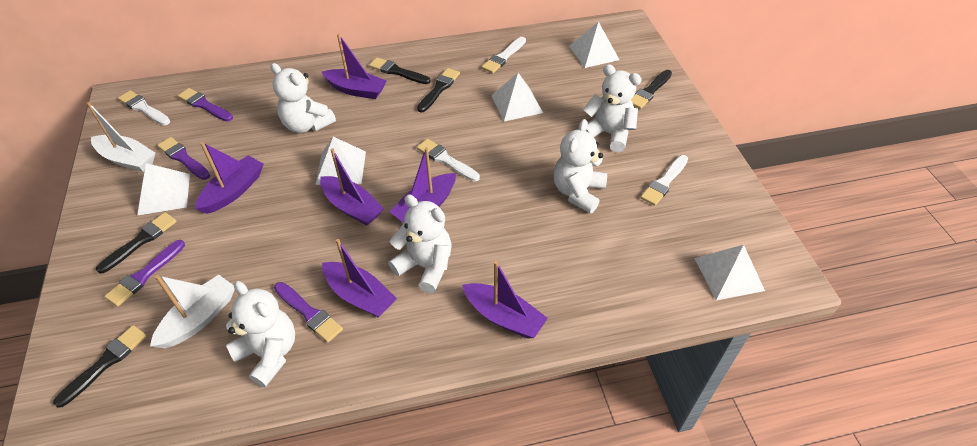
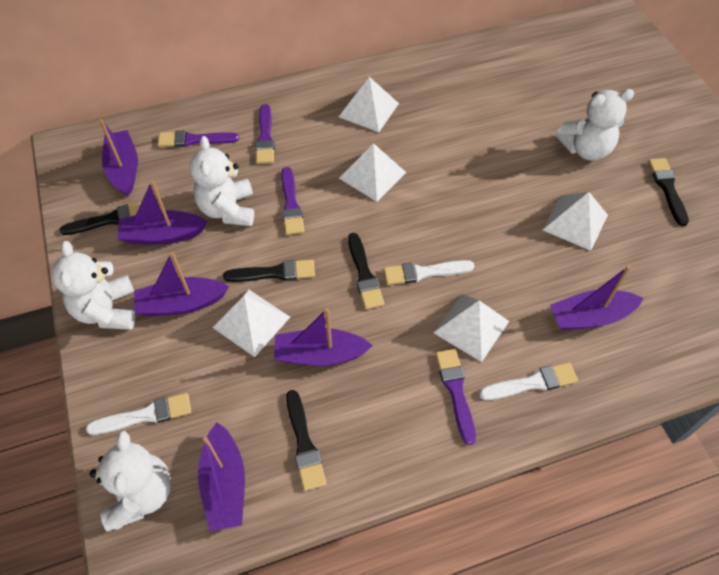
white boat: 2 -> 0
white brush: 4 -> 3
white teddy bear: 5 -> 4

